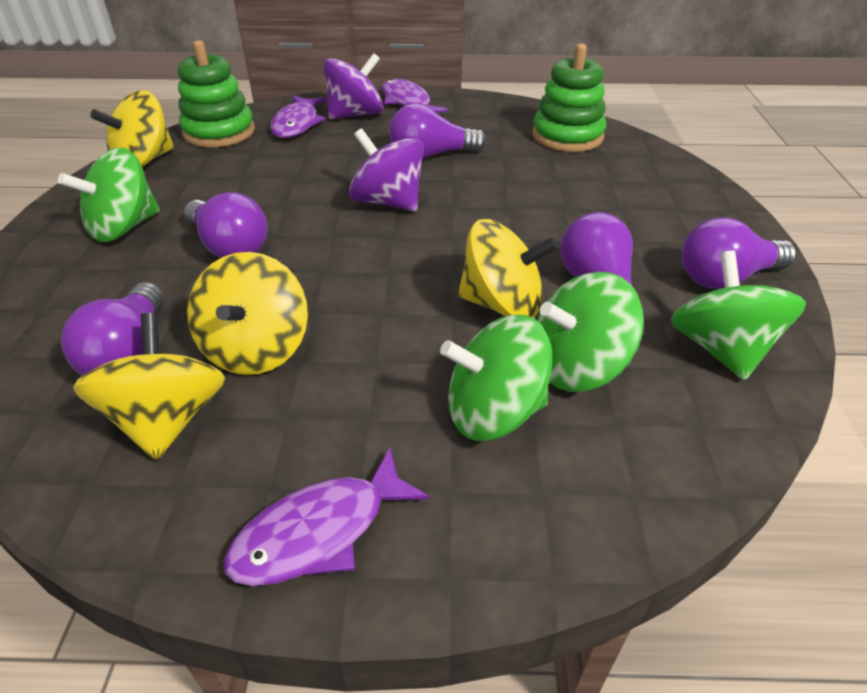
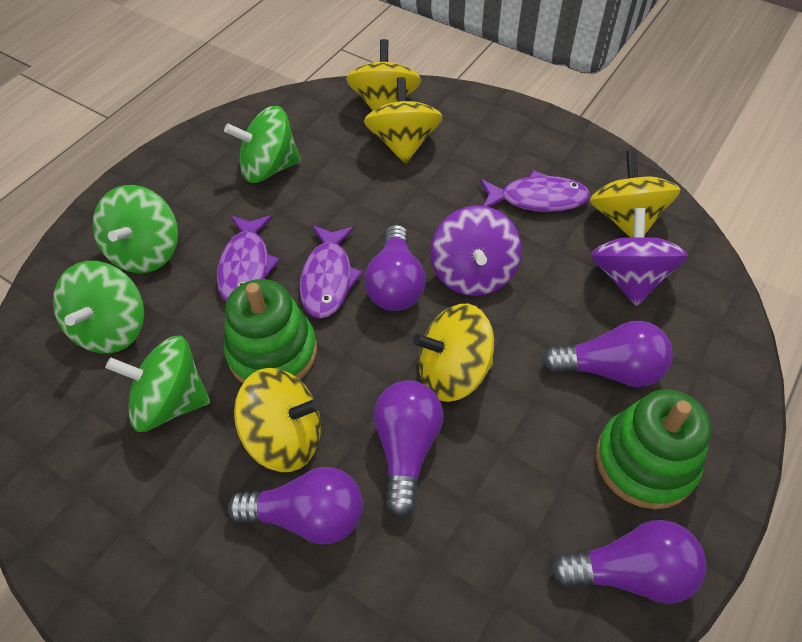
yellow spinning top: 4 -> 5

